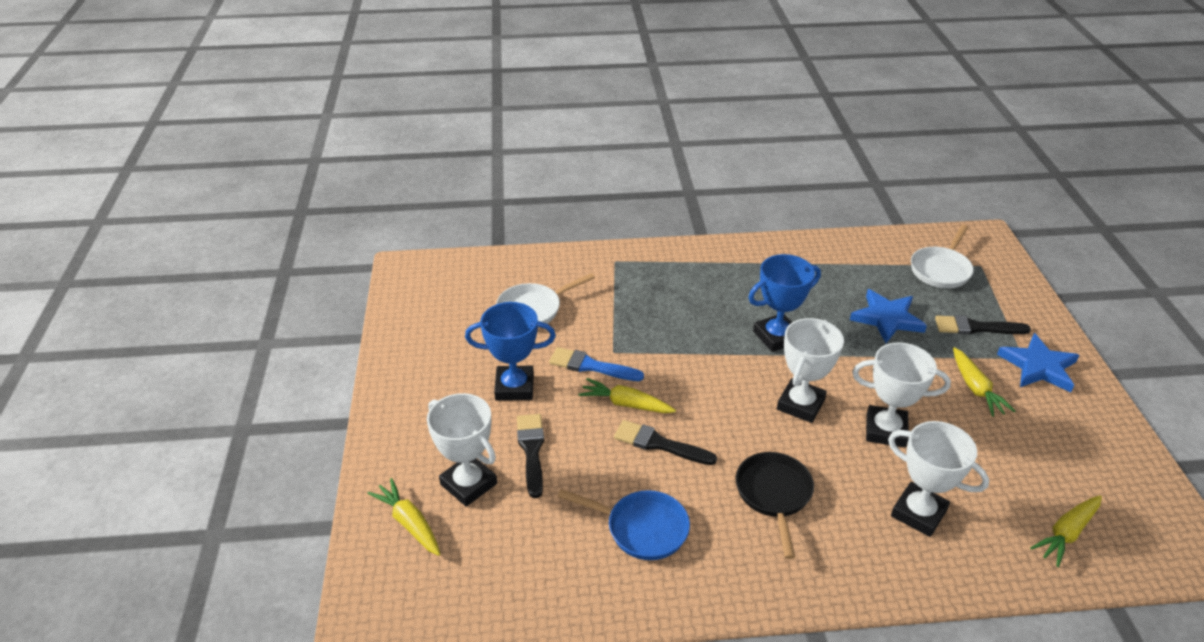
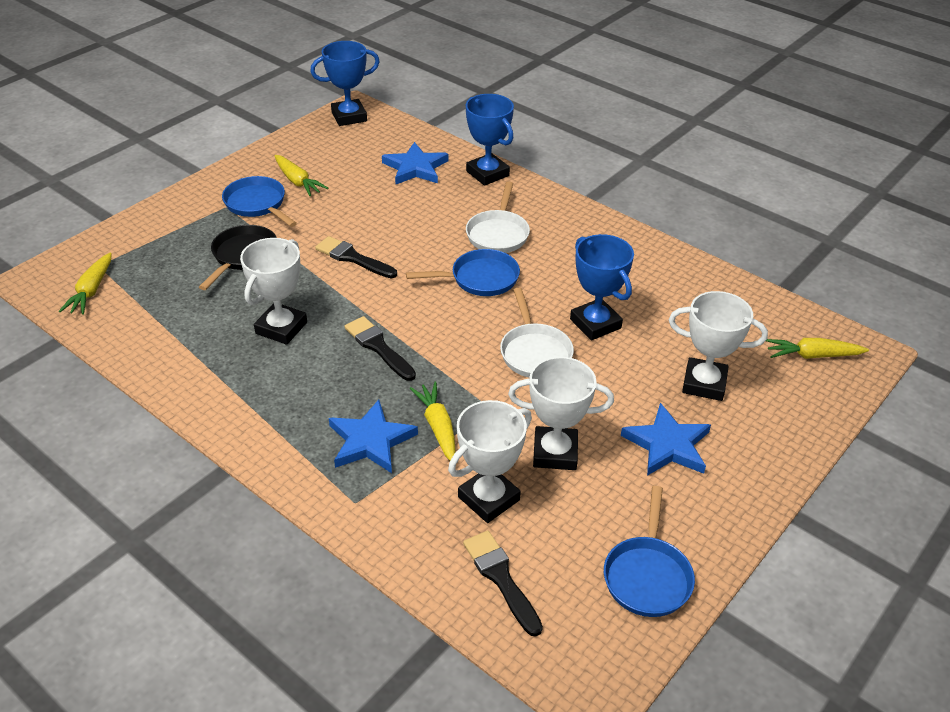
blue brush: 1 -> 0
blue pan: 1 -> 3
blue star: 2 -> 3
blue trophy: 2 -> 3

